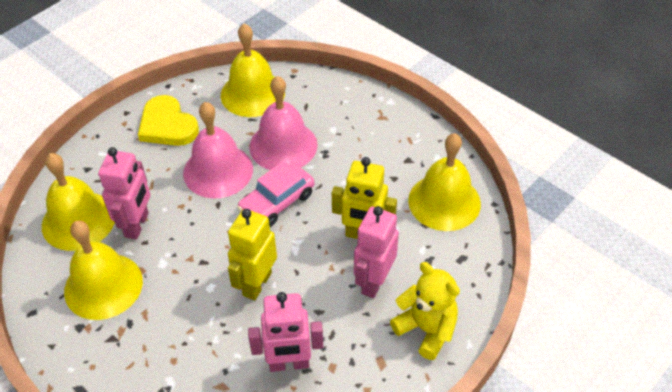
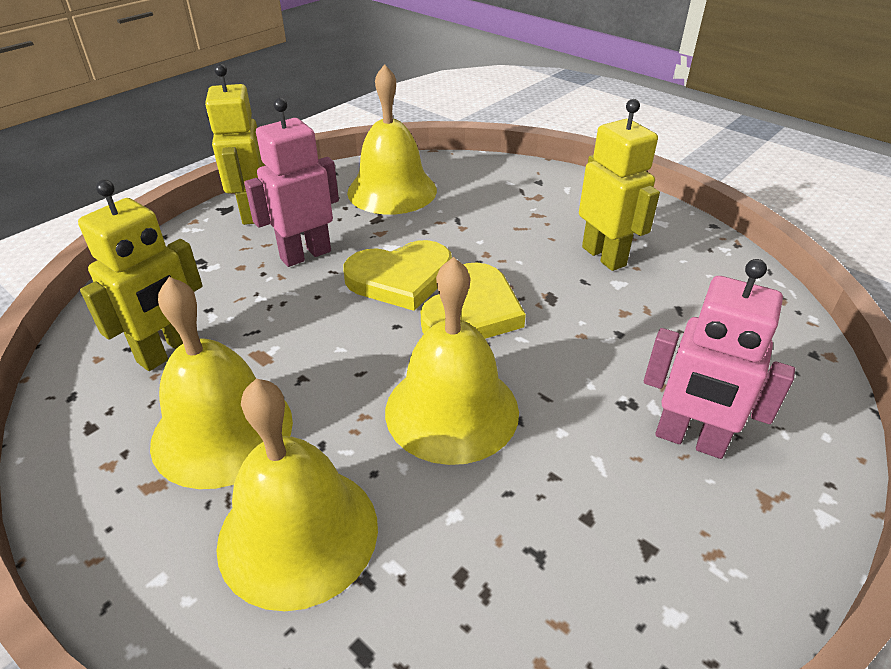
pink bell: 2 -> 0
pink car: 1 -> 0
pink robot: 3 -> 2
yellow heart: 1 -> 2
yellow robot: 2 -> 3
yellow teddy bear: 1 -> 0

